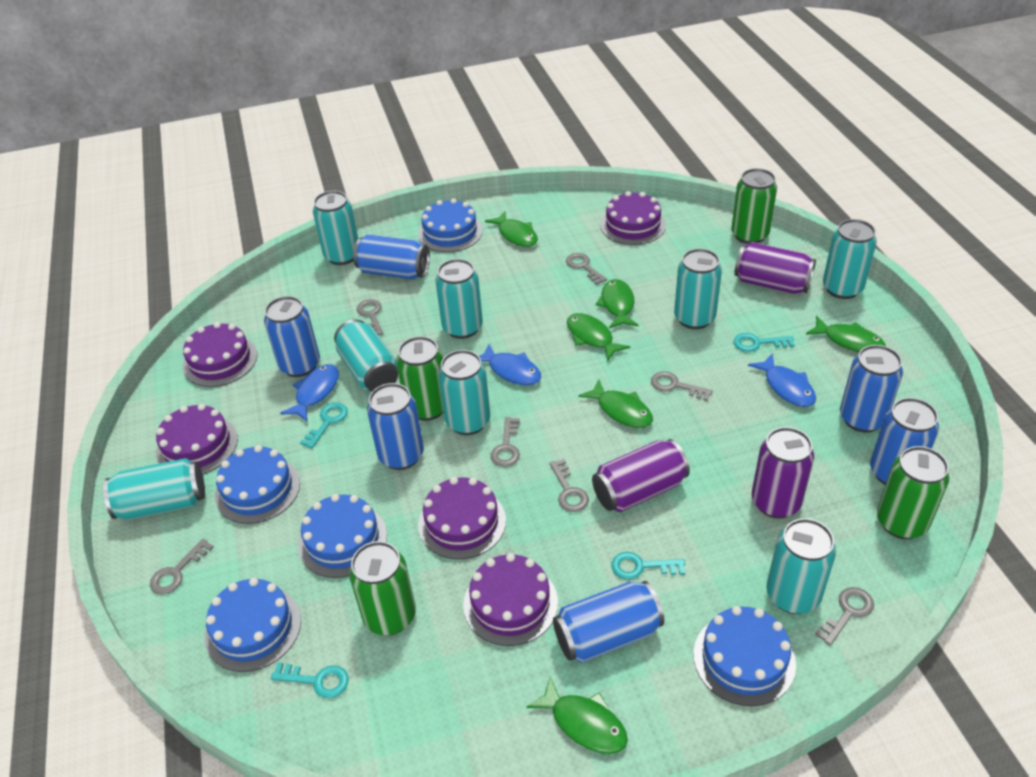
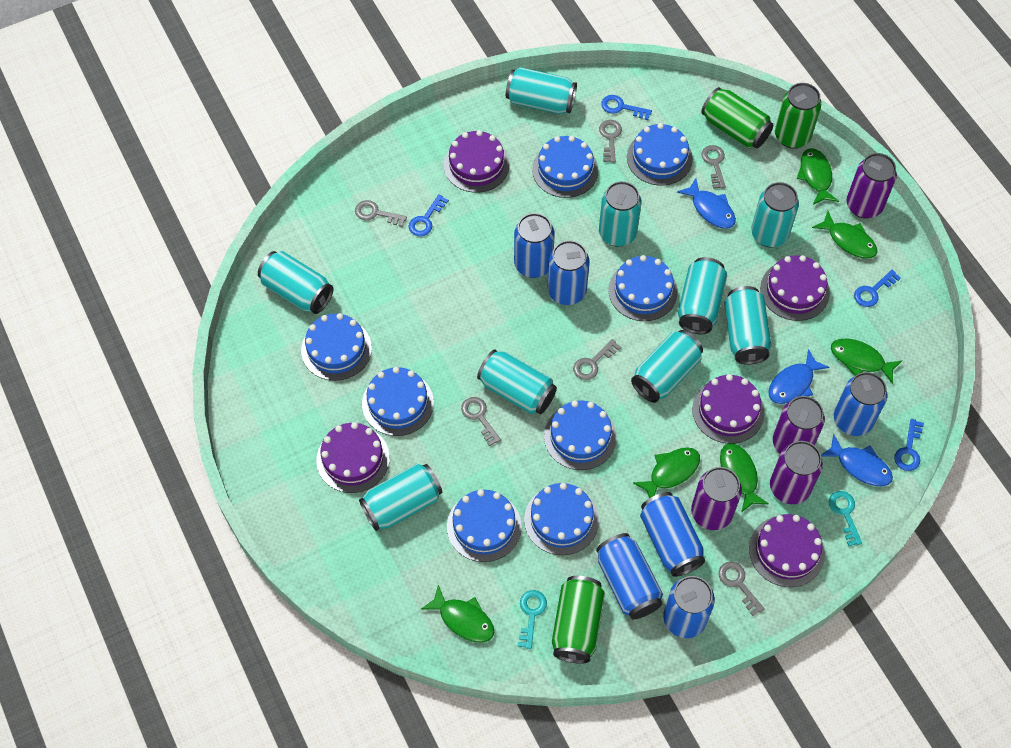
blue cake: 5 -> 8
blue key: 0 -> 4
green can: 4 -> 3
grey key: 7 -> 6
purple can: 3 -> 4
turquoise can: 8 -> 9
turquoise key: 4 -> 2

